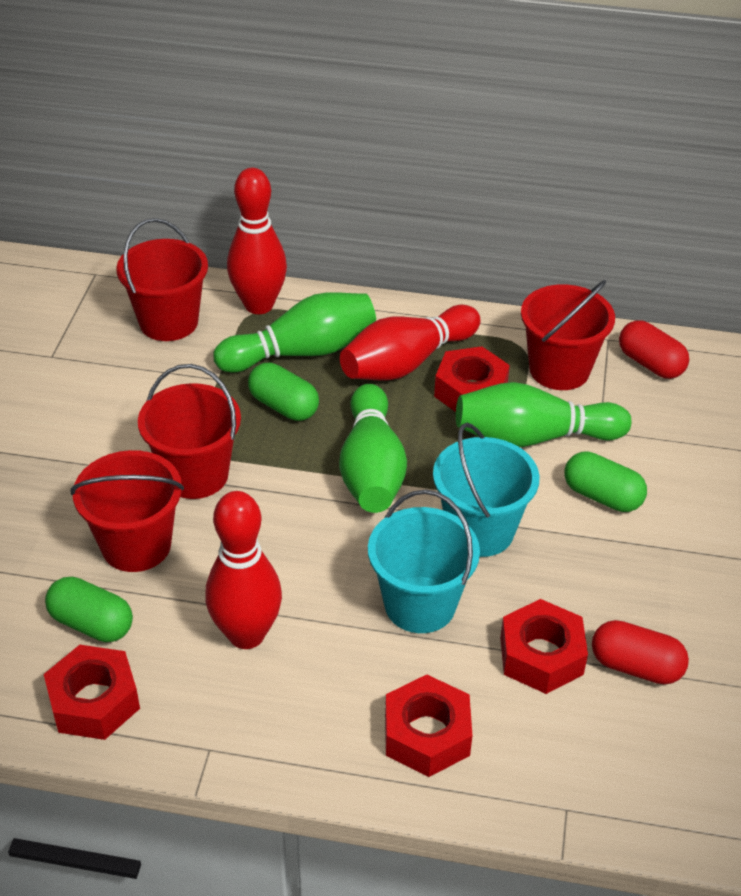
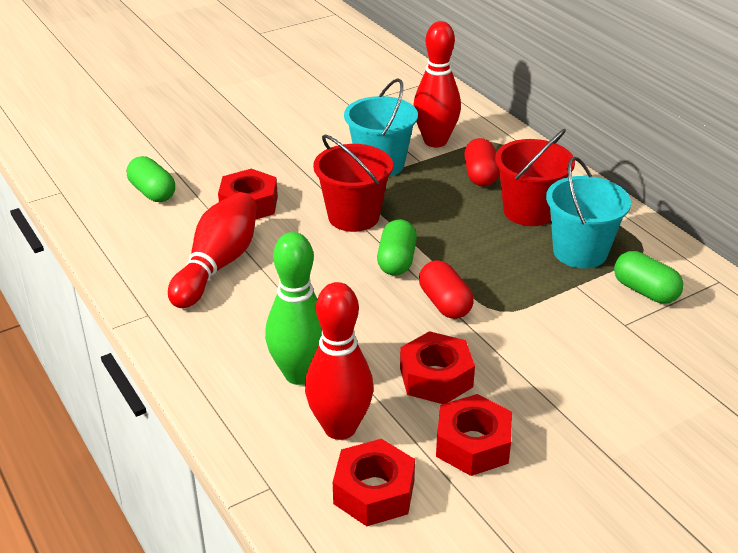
green bowling pin: 3 -> 1
red bucket: 4 -> 2

